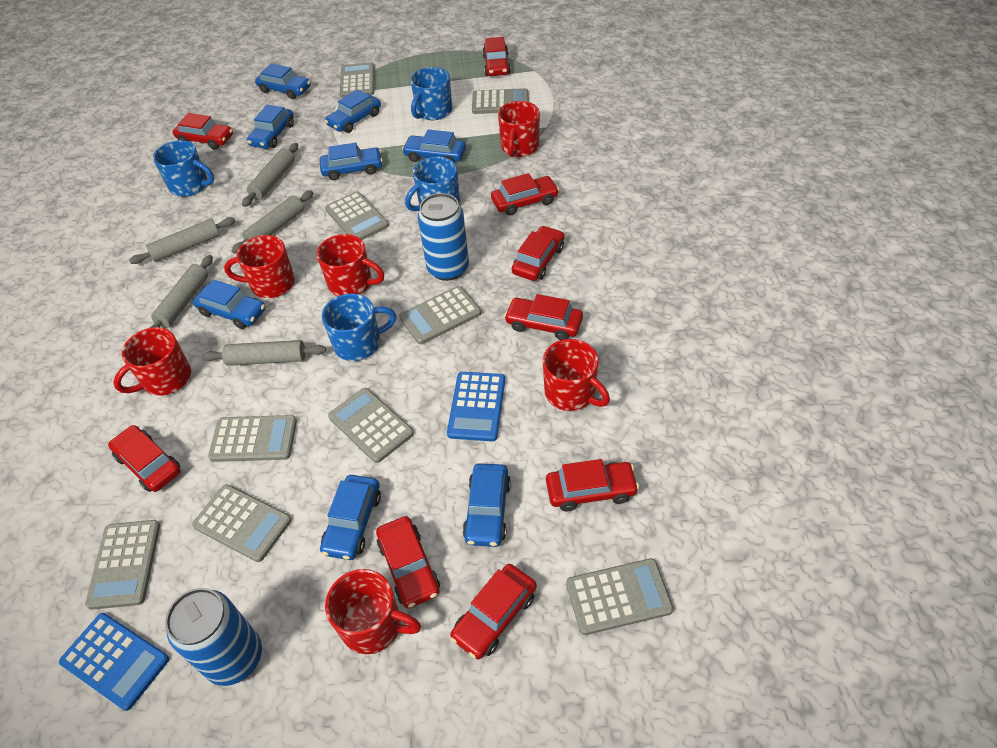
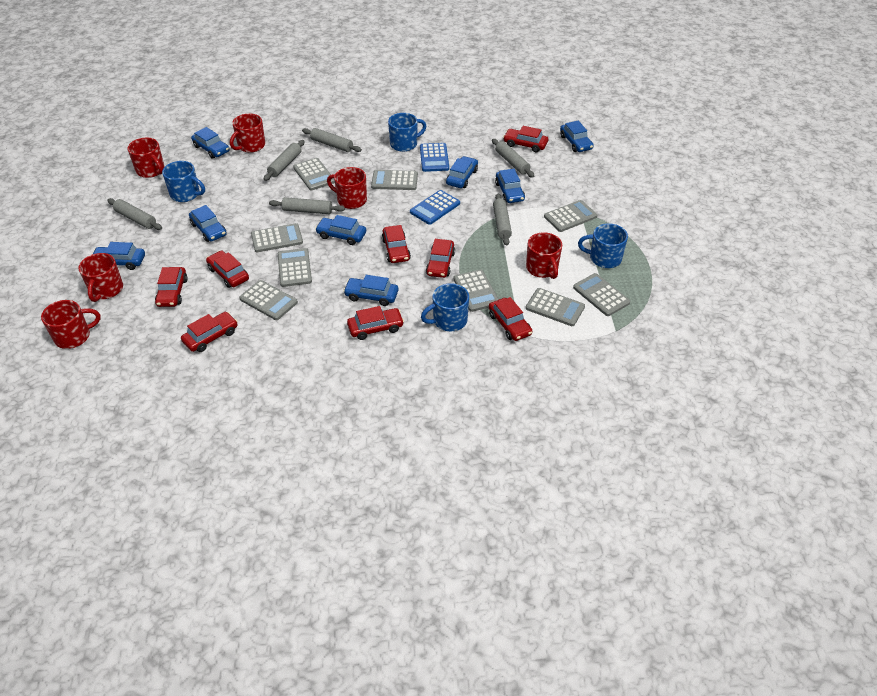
blue can: 2 -> 0
grey rolling pin: 5 -> 6
red car: 9 -> 8

